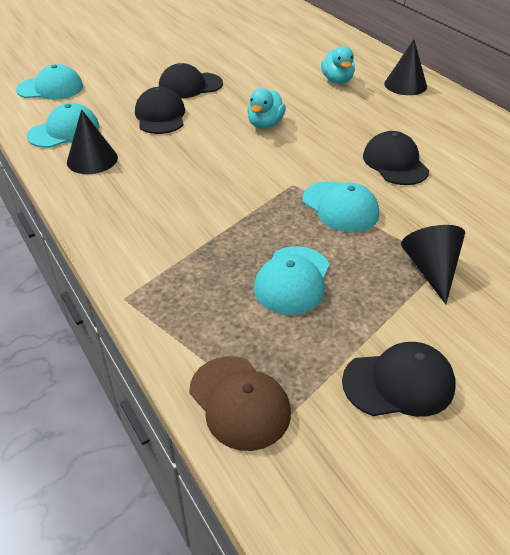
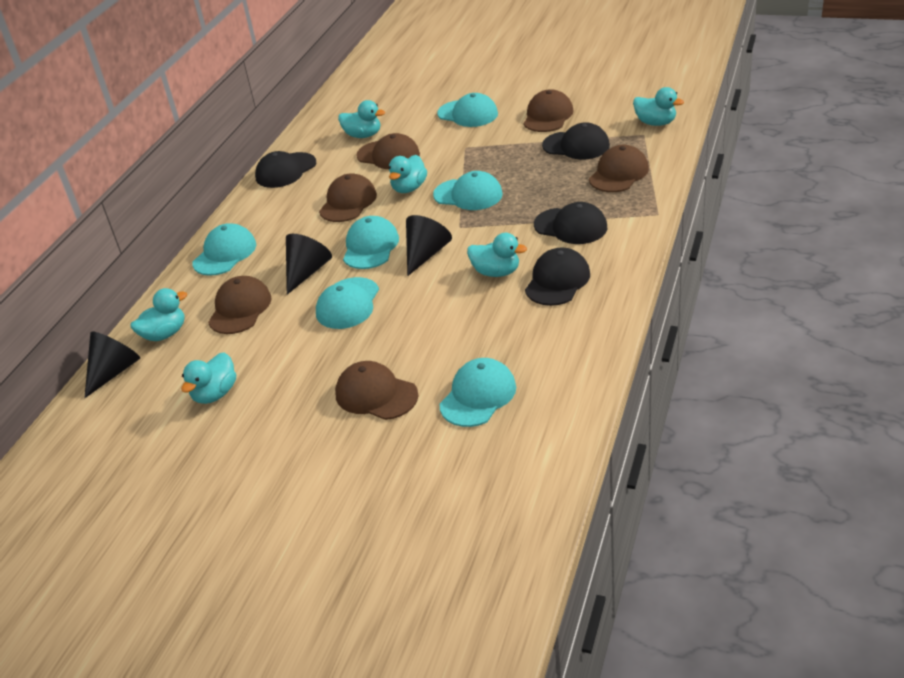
brown cap: 1 -> 6
turquoise cap: 4 -> 6
turquoise duck: 2 -> 6

